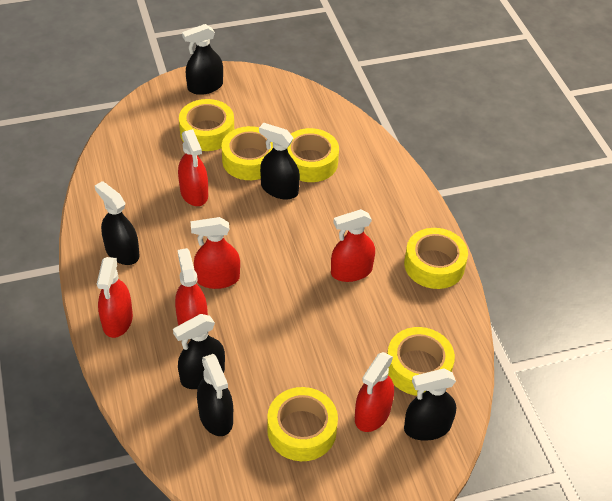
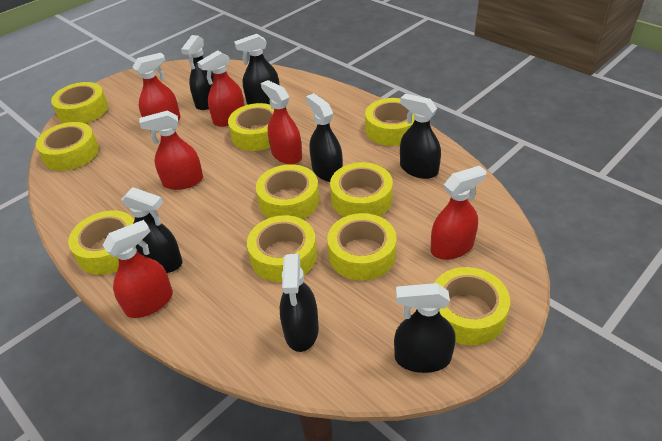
black spray bottle: 6 -> 7
yellow tape: 6 -> 10

